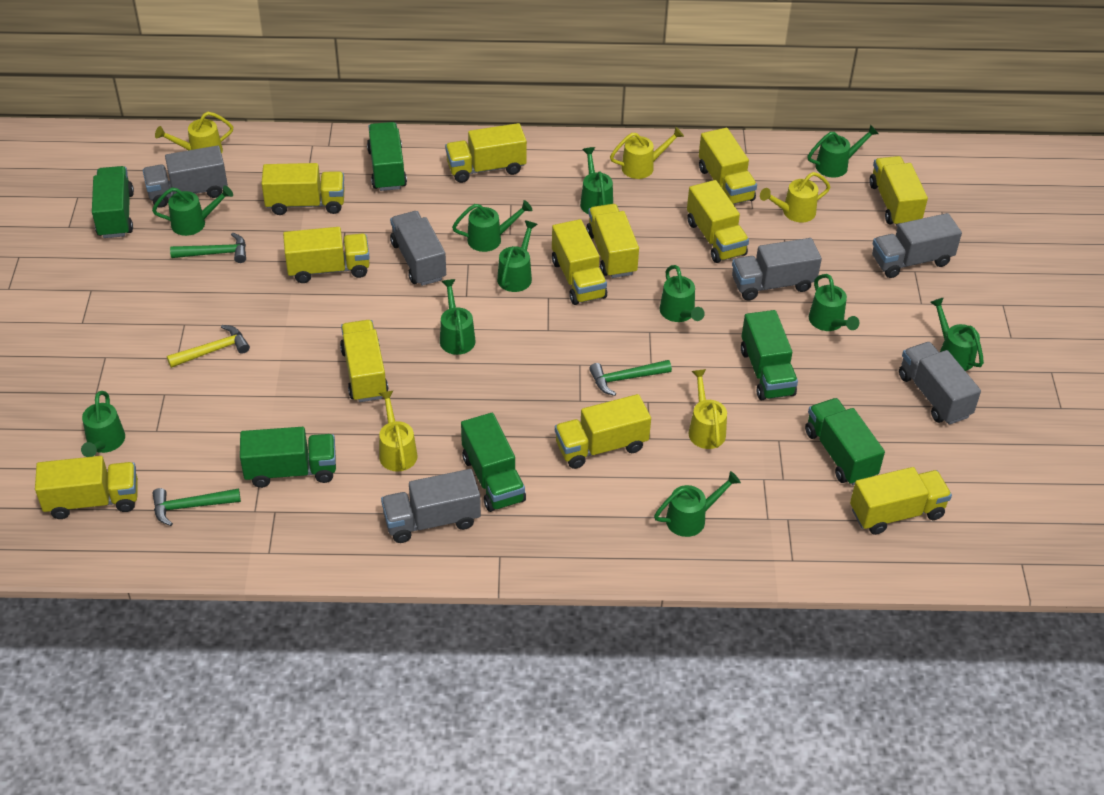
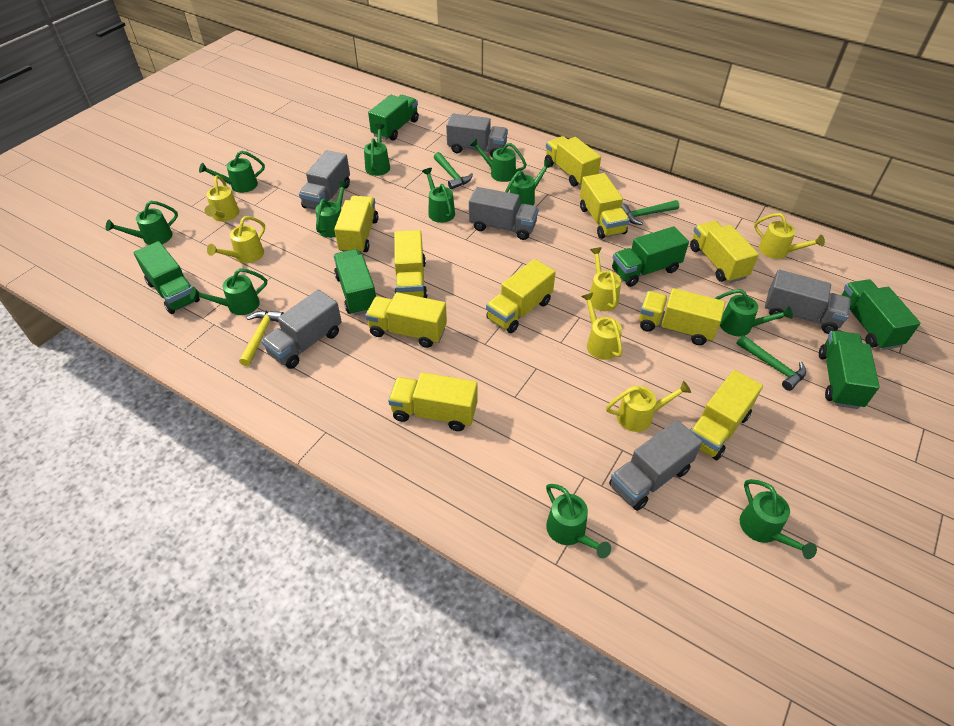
yellow truck: 12 -> 10
yellow watering can: 5 -> 6

